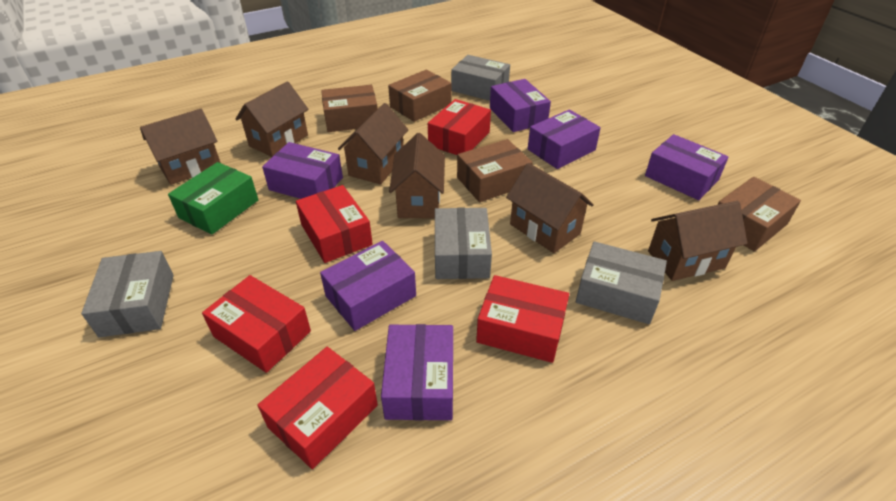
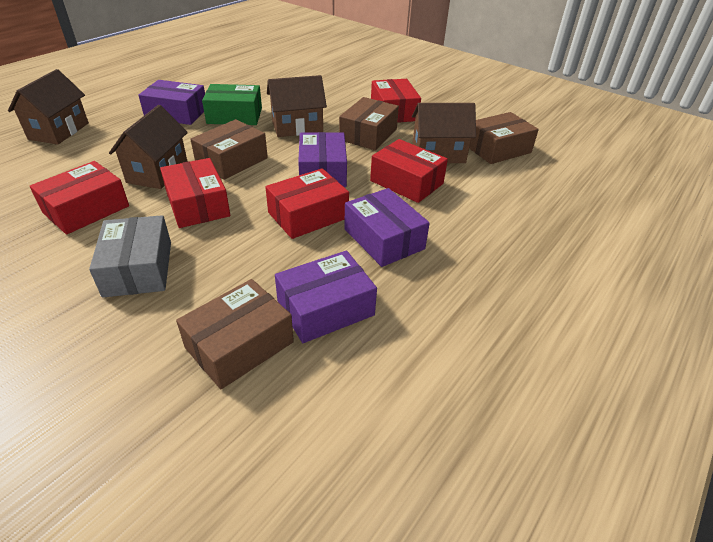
brown house: 6 -> 4
grey box: 4 -> 1
purple box: 6 -> 4

